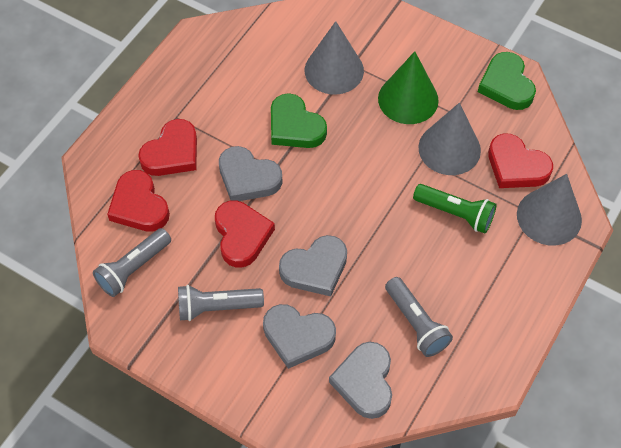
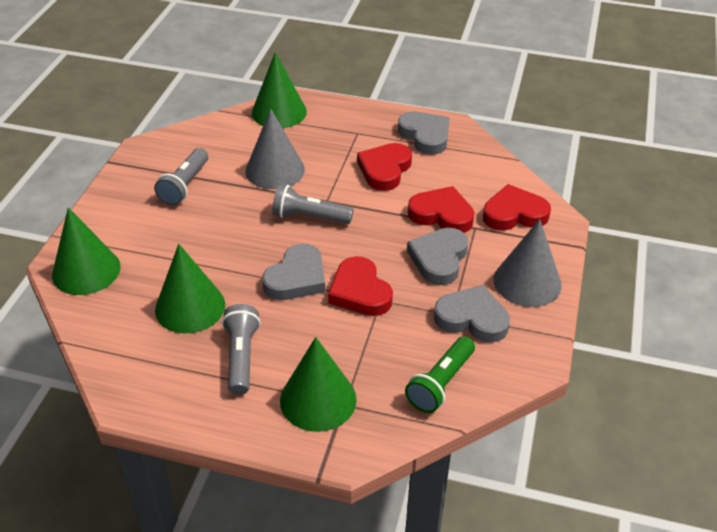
green cone: 1 -> 4
green heart: 2 -> 0
grey cone: 3 -> 2

